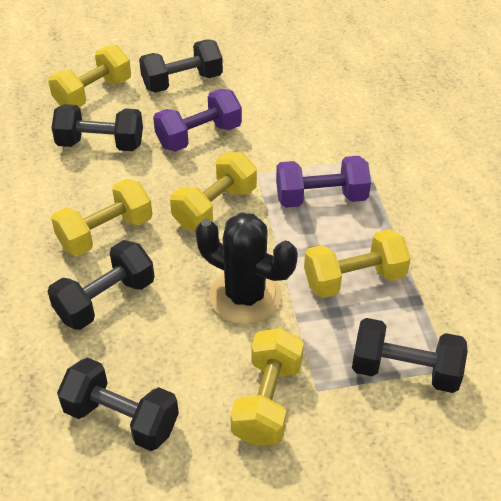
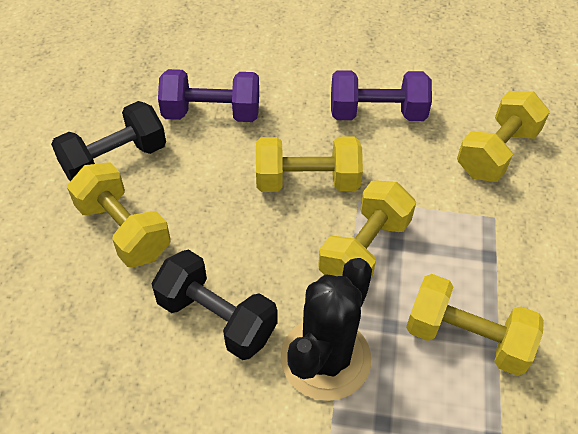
black dumbbell: 5 -> 2

